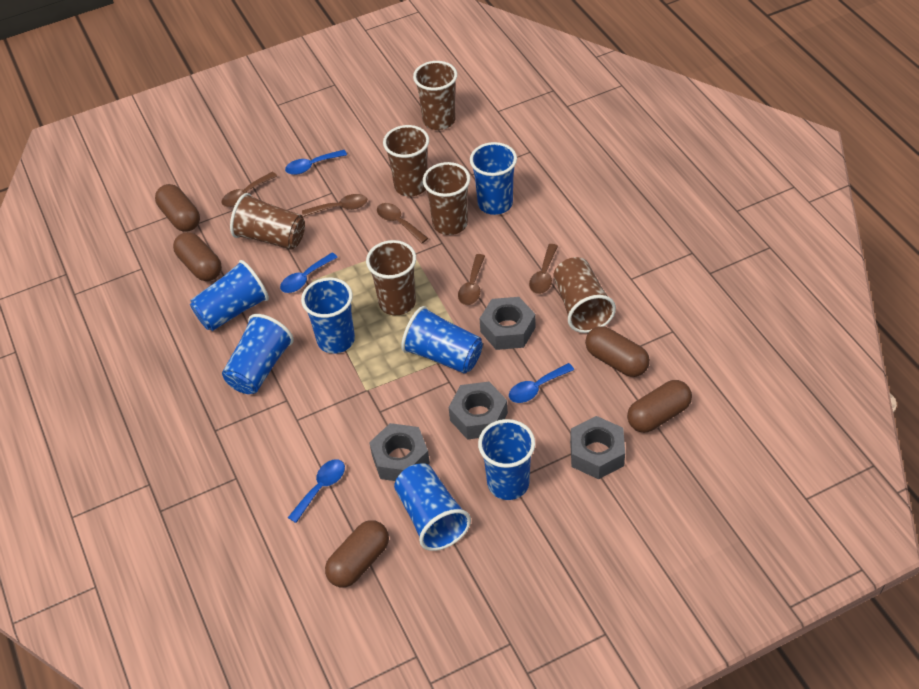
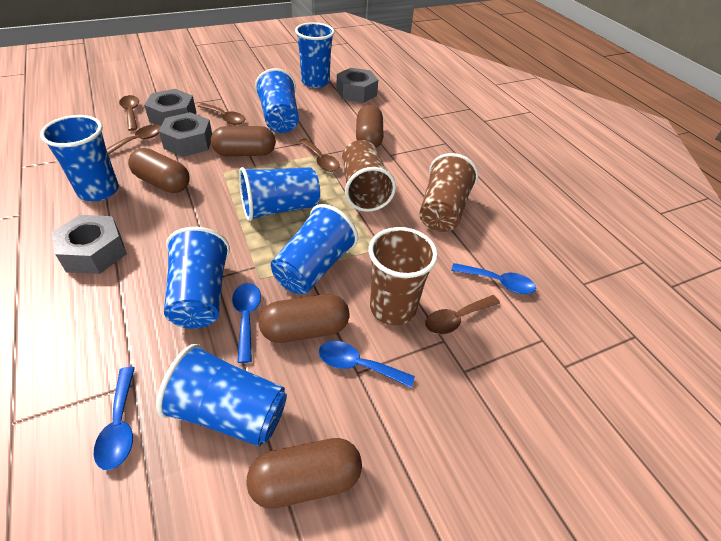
brown cup: 6 -> 3

